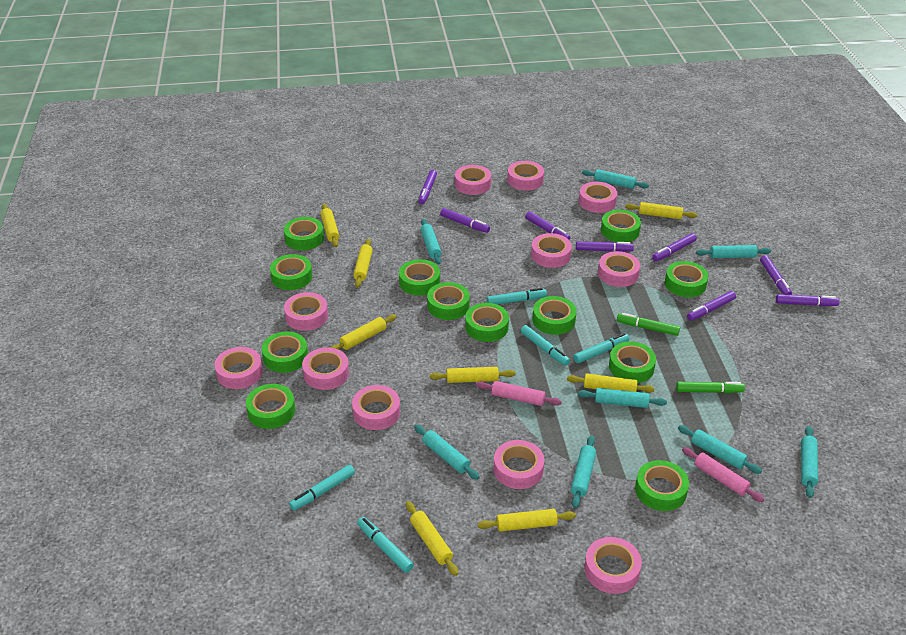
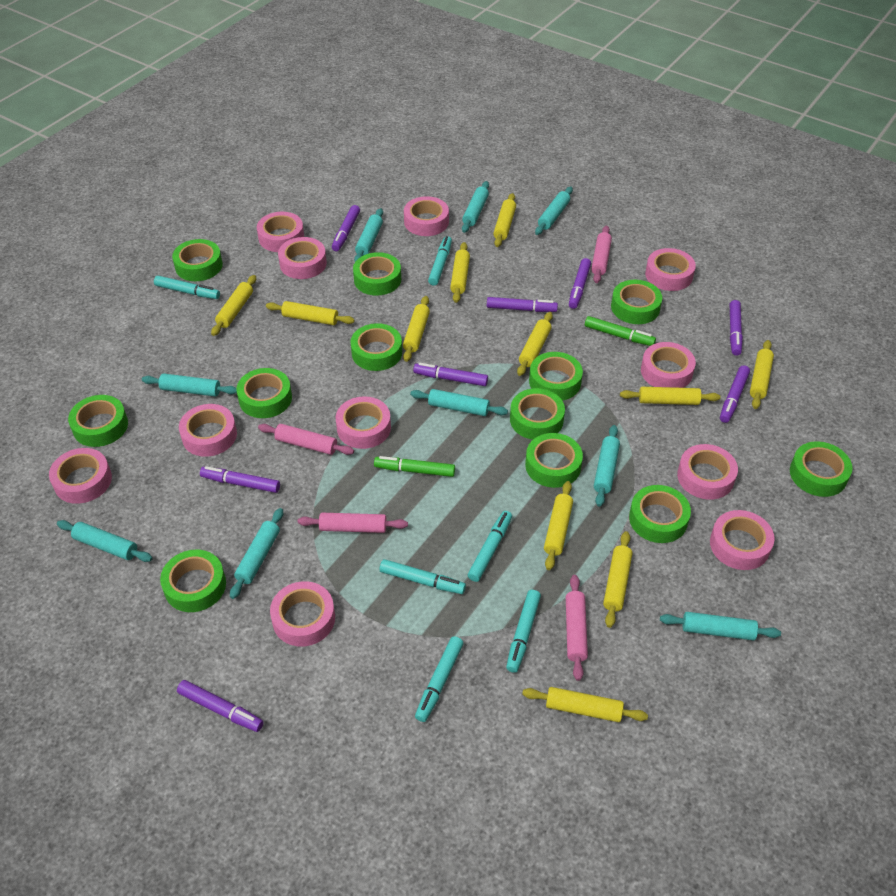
pink rolling pin: 2 -> 4
turquoise marker: 5 -> 6
turquoise rolling pin: 8 -> 9
yellow rolling pin: 8 -> 11

